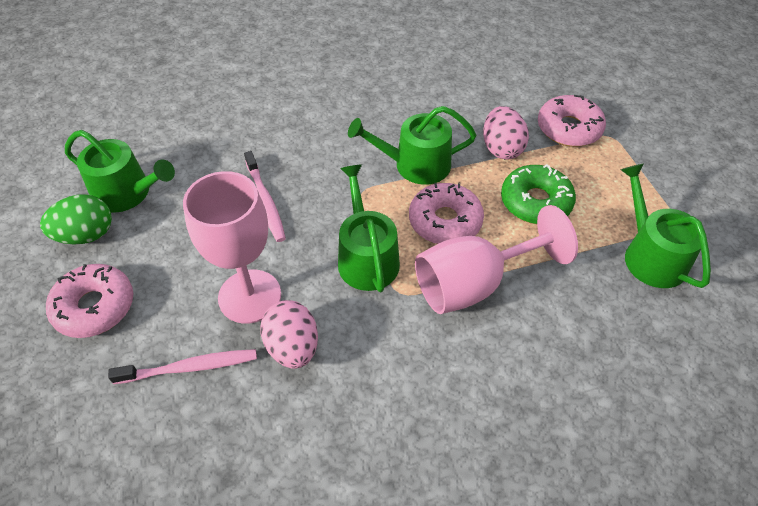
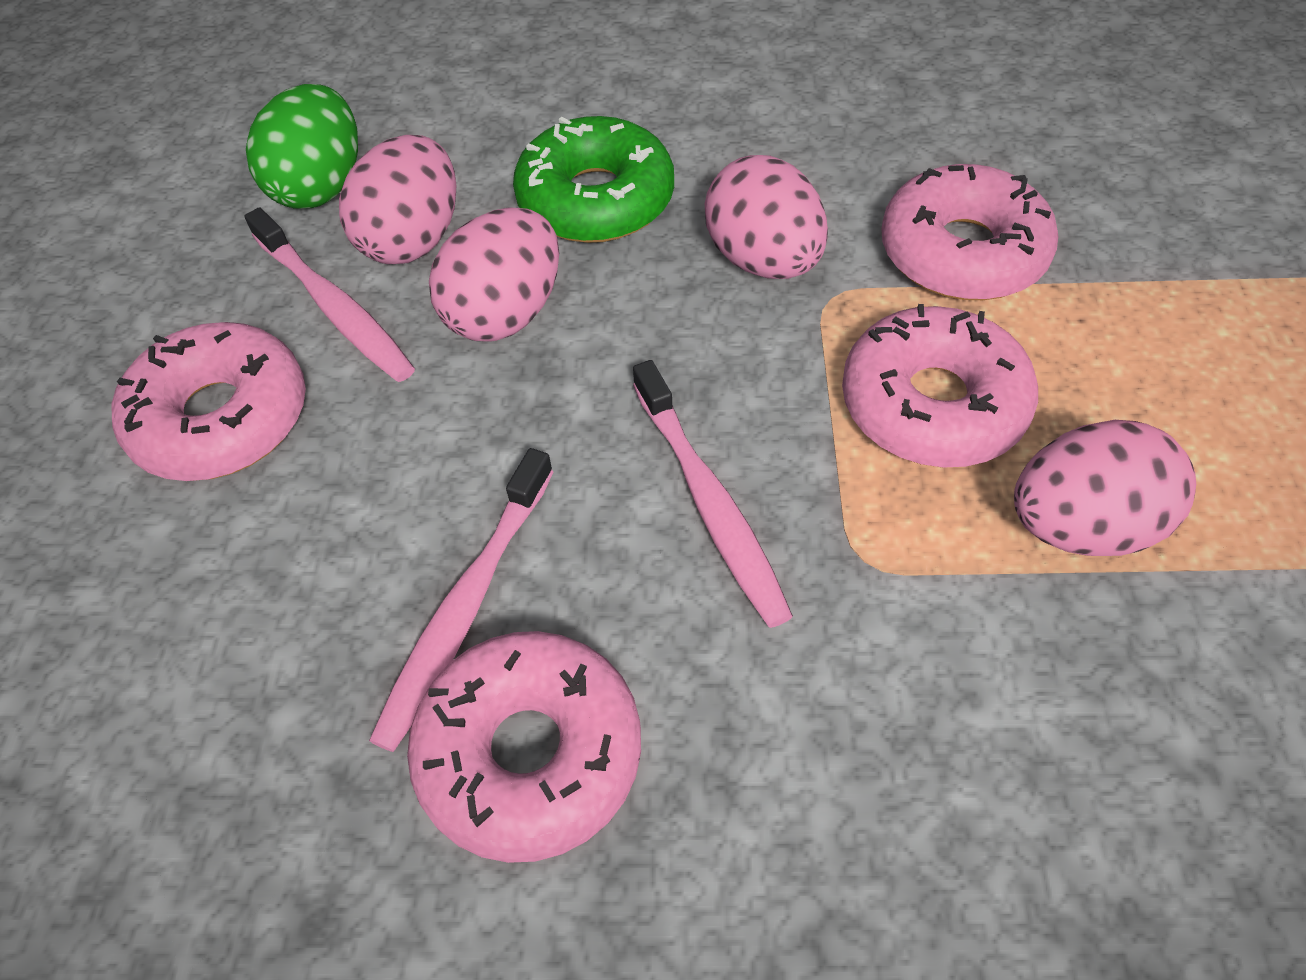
green watering can: 4 -> 0
pink donut: 3 -> 4
pink egg: 2 -> 4
pink goblet: 2 -> 0
pink toothbrush: 2 -> 3

